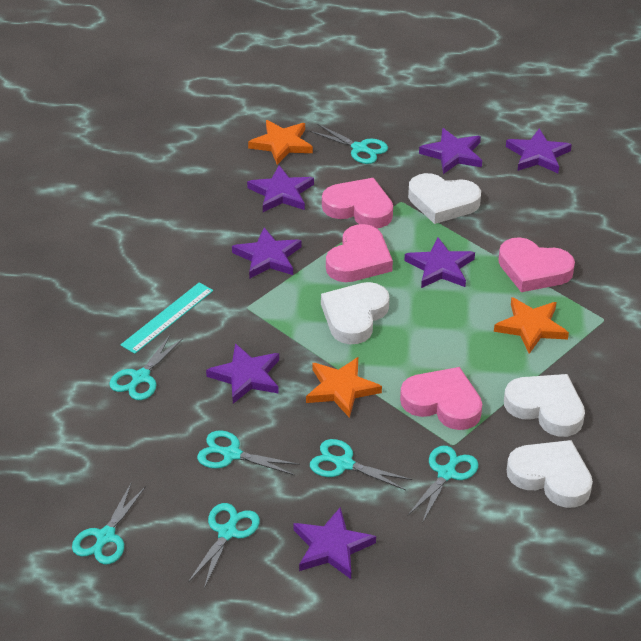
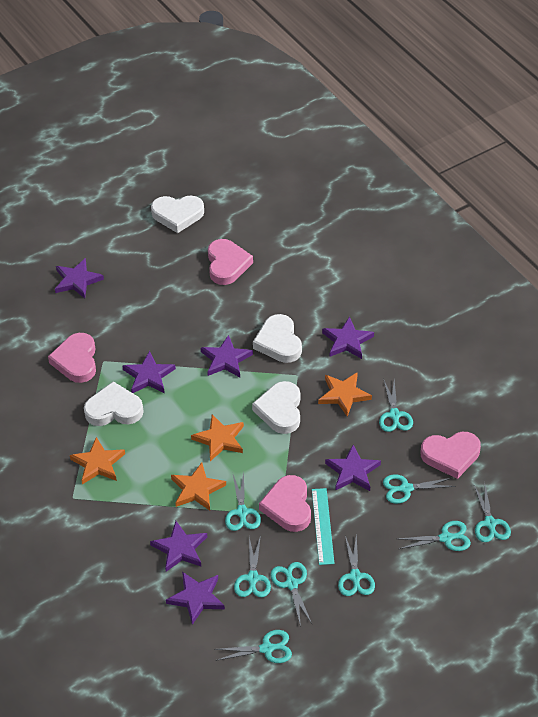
orange star: 3 -> 4
turquoise scissors: 7 -> 9

